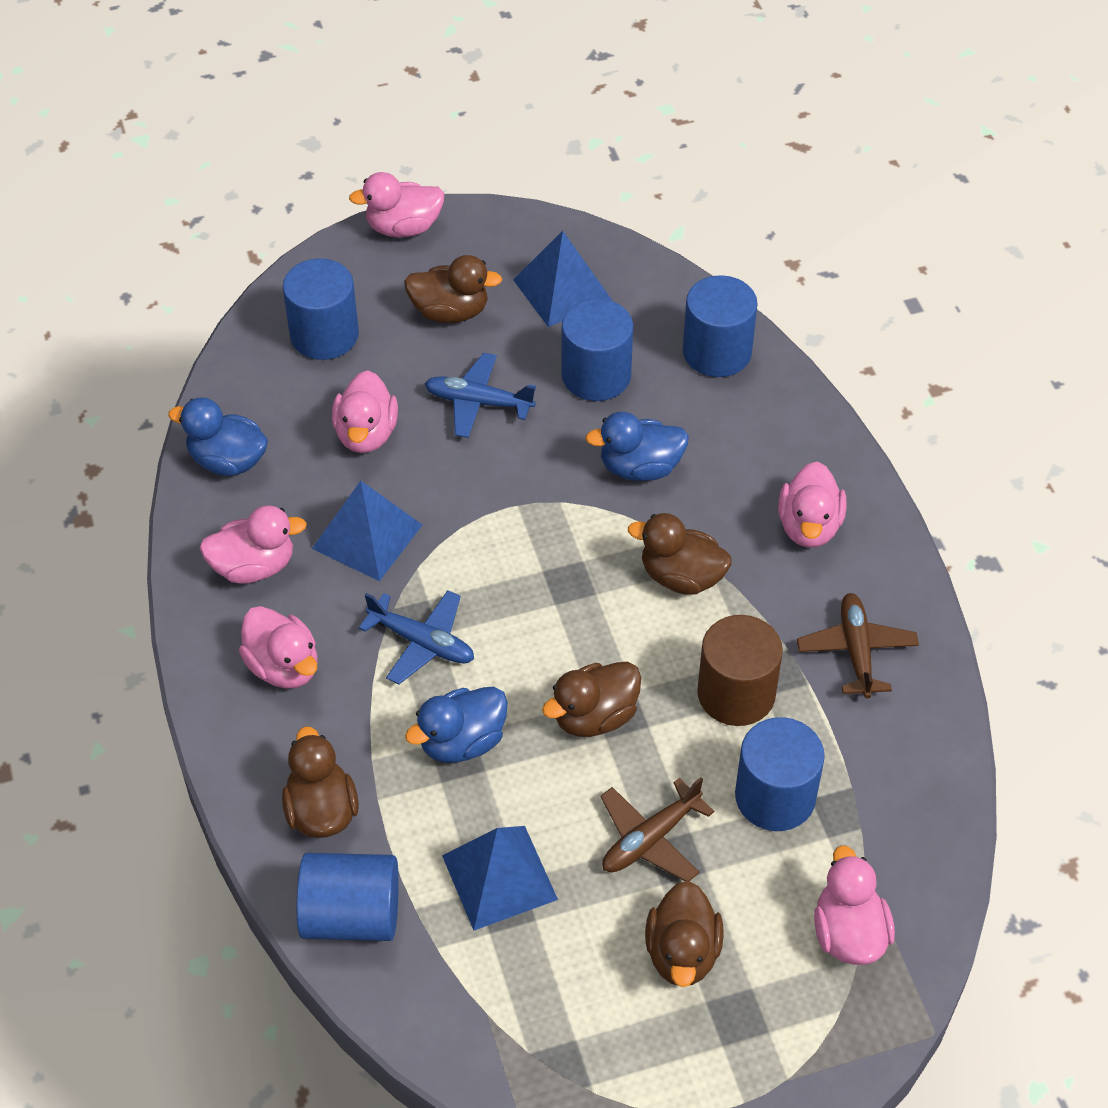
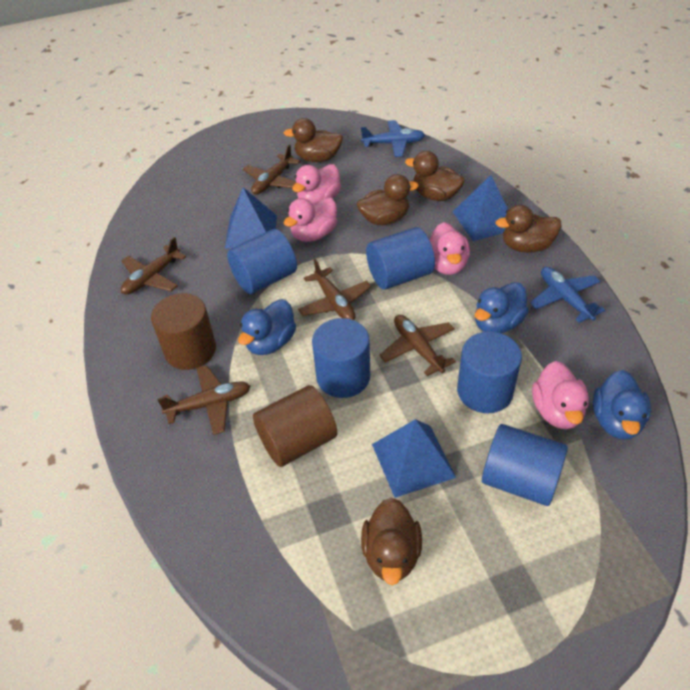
brown cylinder: 1 -> 2
brown plane: 2 -> 5
pink duck: 6 -> 4

